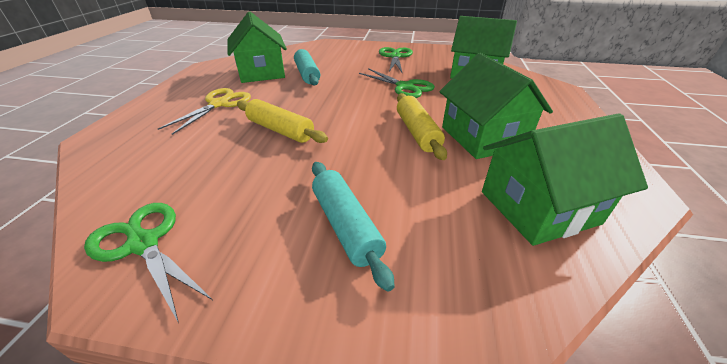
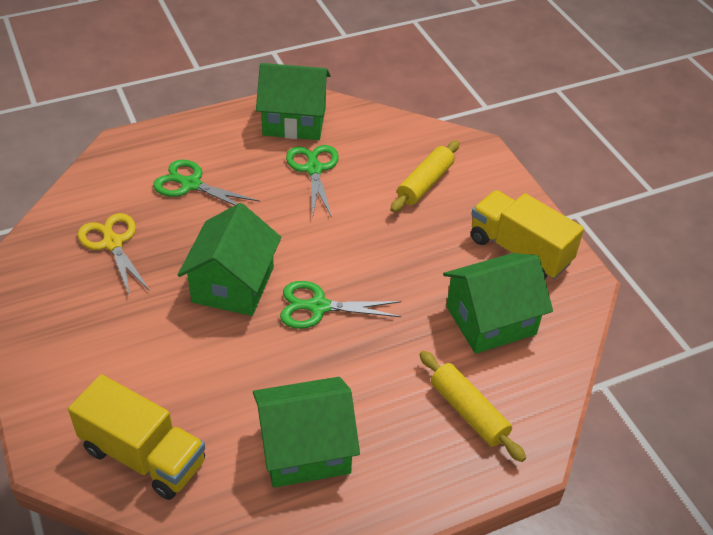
turquoise rolling pin: 2 -> 0
yellow truck: 0 -> 2

